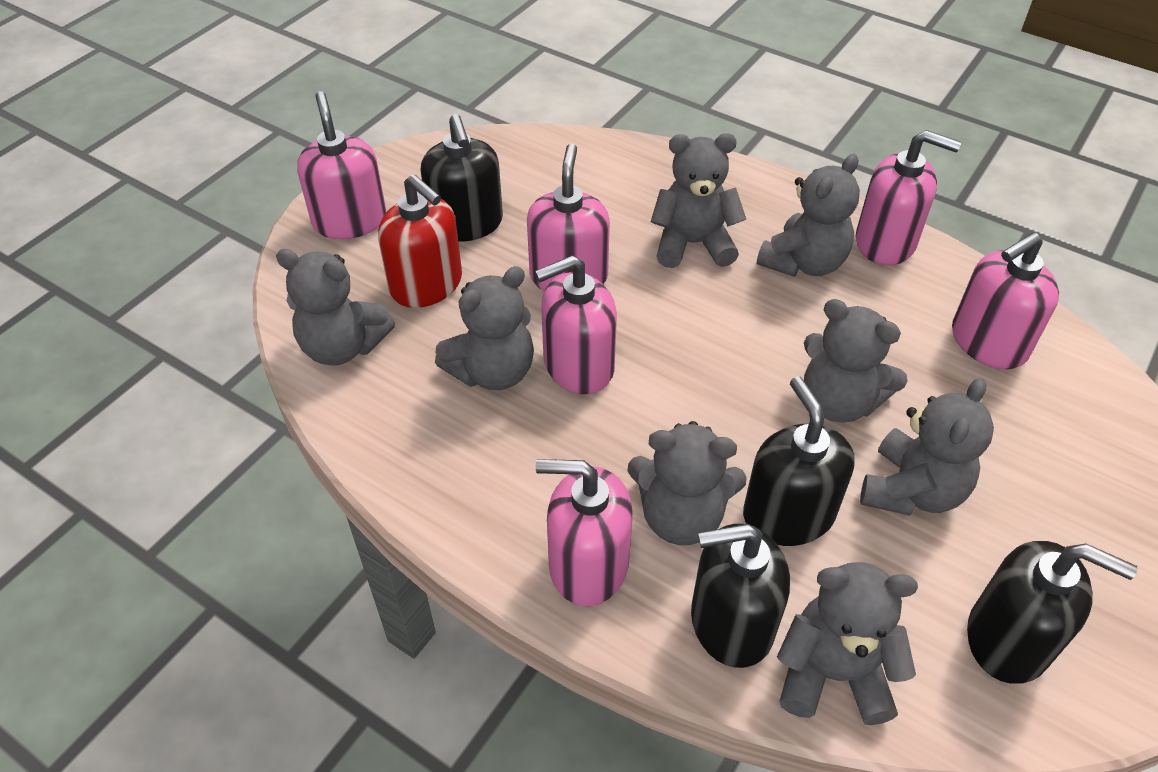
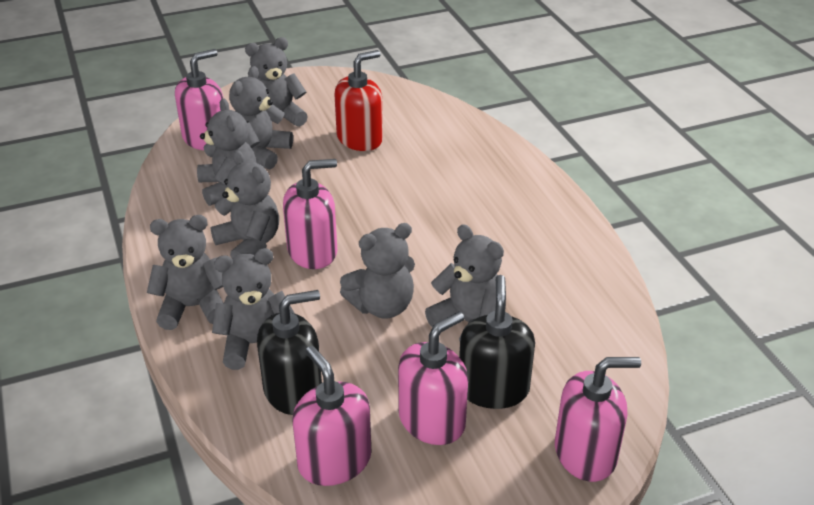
black soap dispenser: 4 -> 2
pink soap dispenser: 6 -> 5

